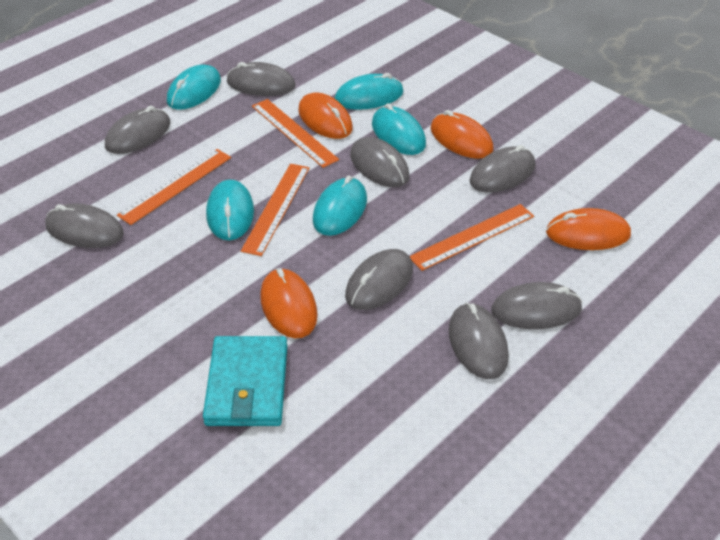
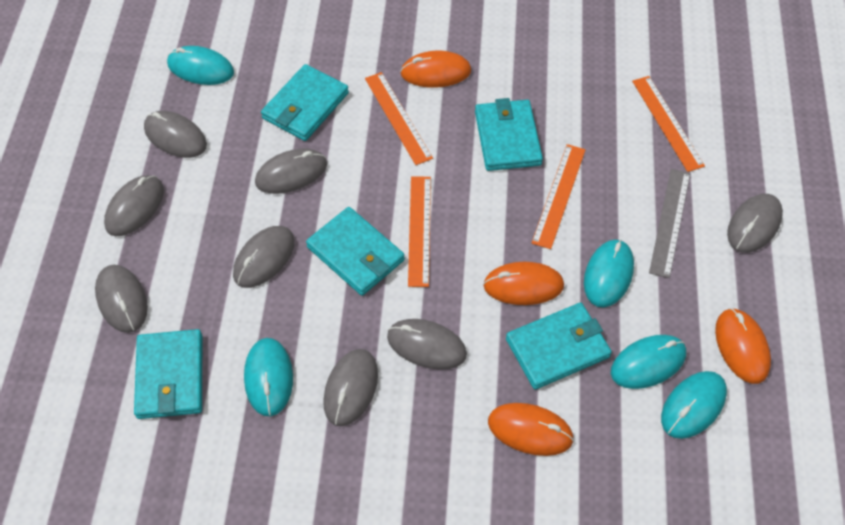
grey ruler: 0 -> 1
turquoise wallet: 1 -> 5

